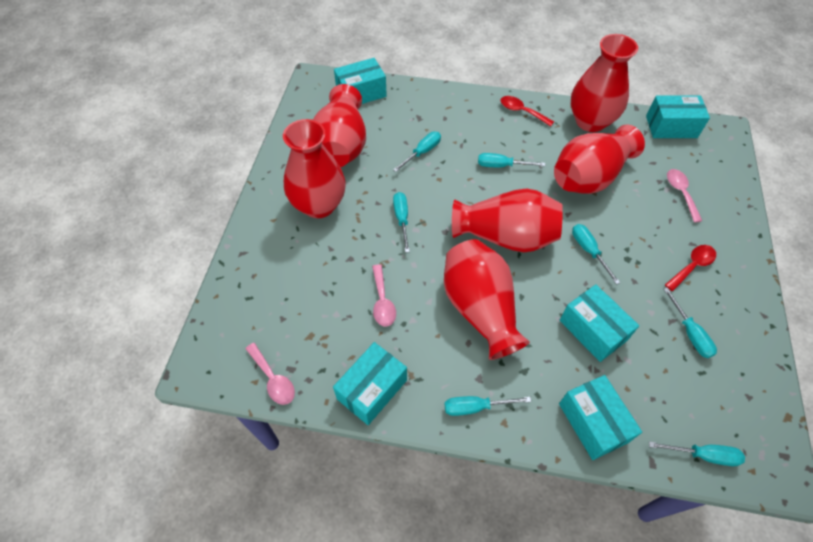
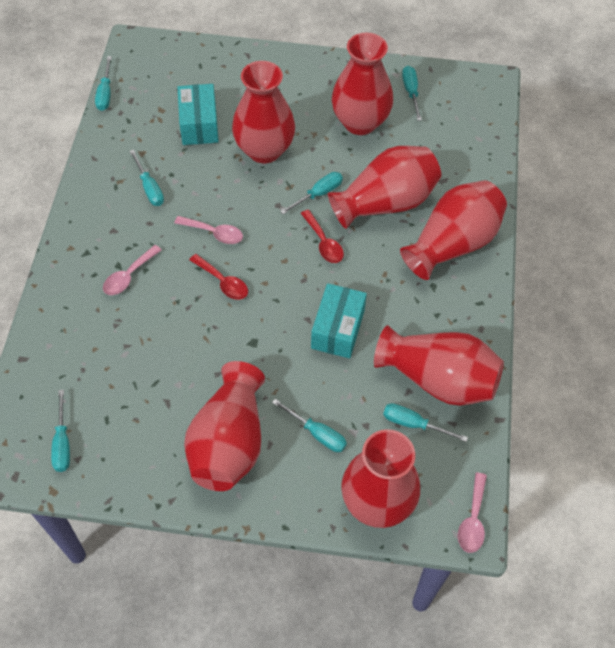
red vase: 6 -> 7
turquoise box: 5 -> 2

